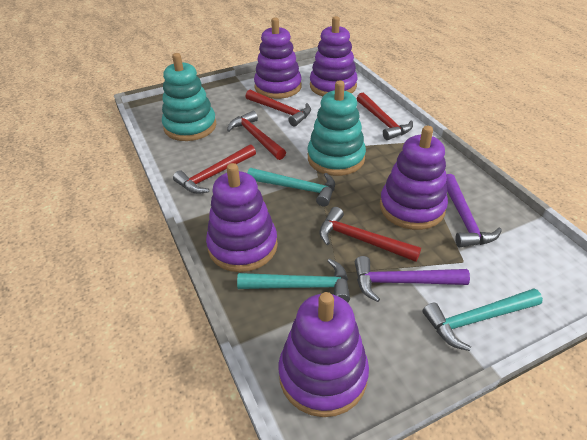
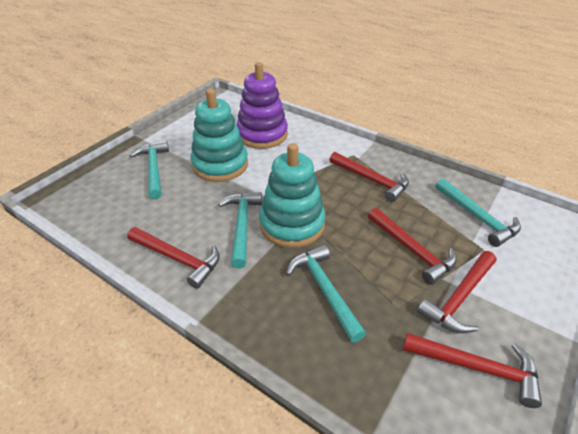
purple hammer: 2 -> 0
purple stacking toy: 5 -> 1
turquoise hammer: 3 -> 4

